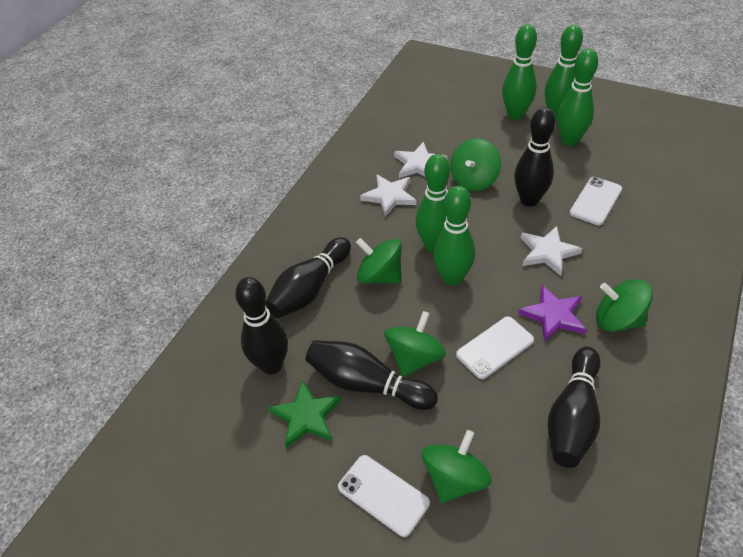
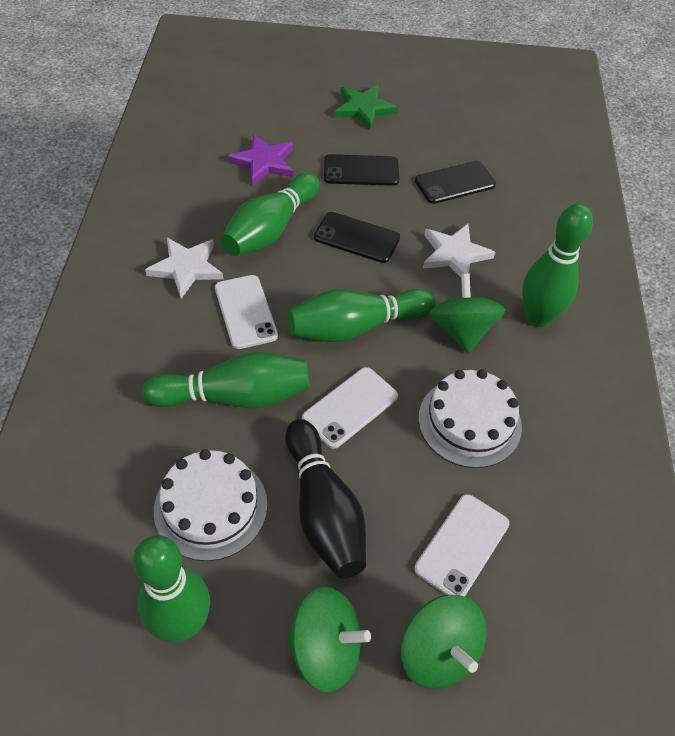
black bowling pin: 5 -> 1
black phone: 0 -> 3
green spinning top: 5 -> 3
white cake: 0 -> 2
white star: 3 -> 2

